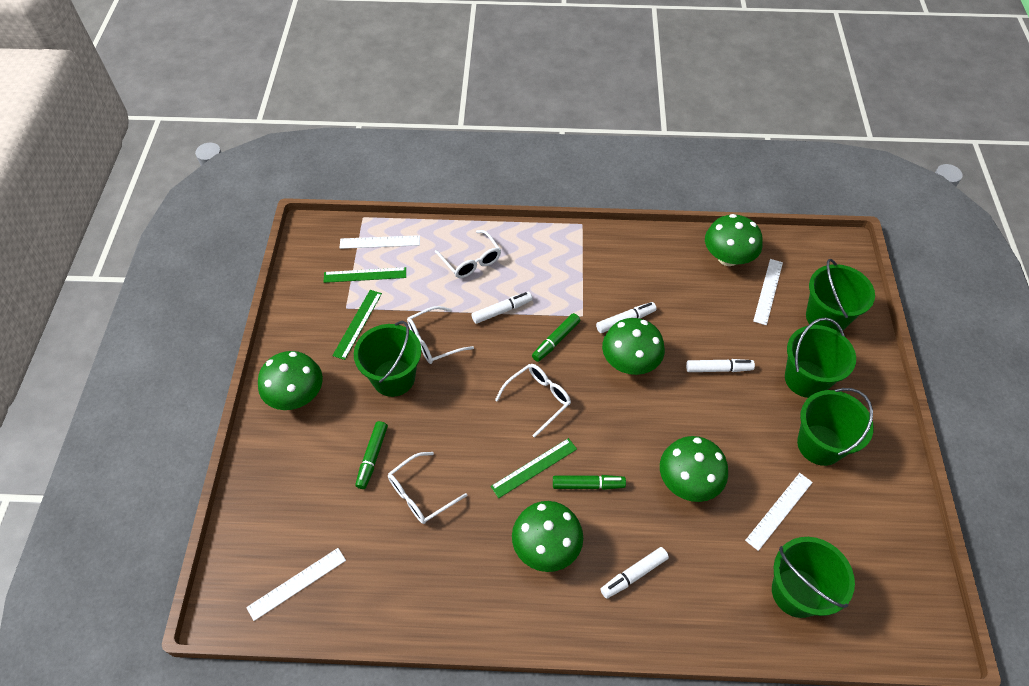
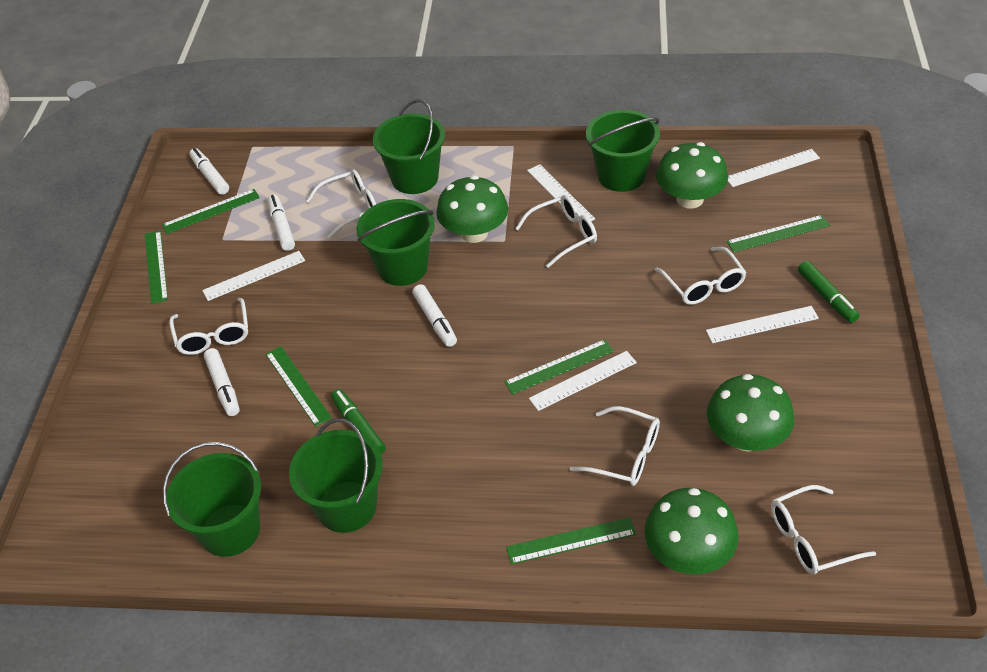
green marker: 3 -> 2
green mushroom: 5 -> 4
green ruler: 3 -> 6
white glasses: 4 -> 6
white ruler: 4 -> 5

